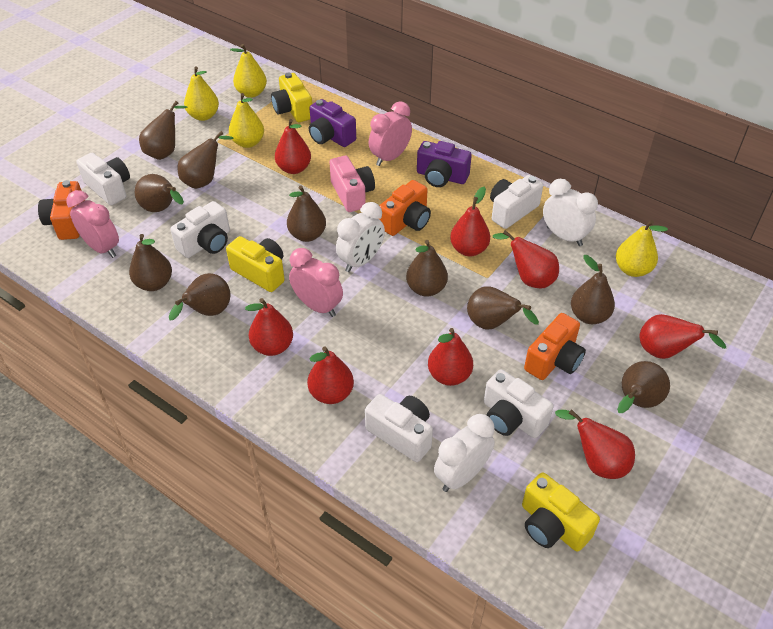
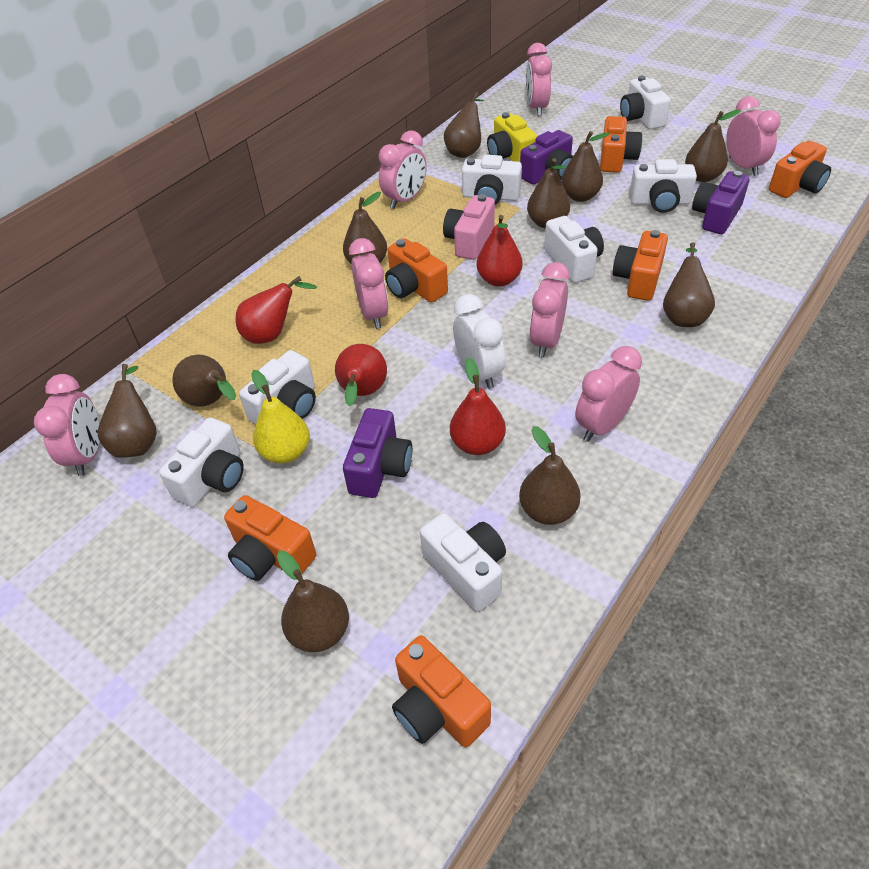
orange camera: 3 -> 6
pink clock: 3 -> 7
purple camera: 2 -> 3
red pear: 8 -> 4
white camera: 5 -> 7
white clock: 3 -> 1
yellow camera: 3 -> 1
yellow pear: 4 -> 1

